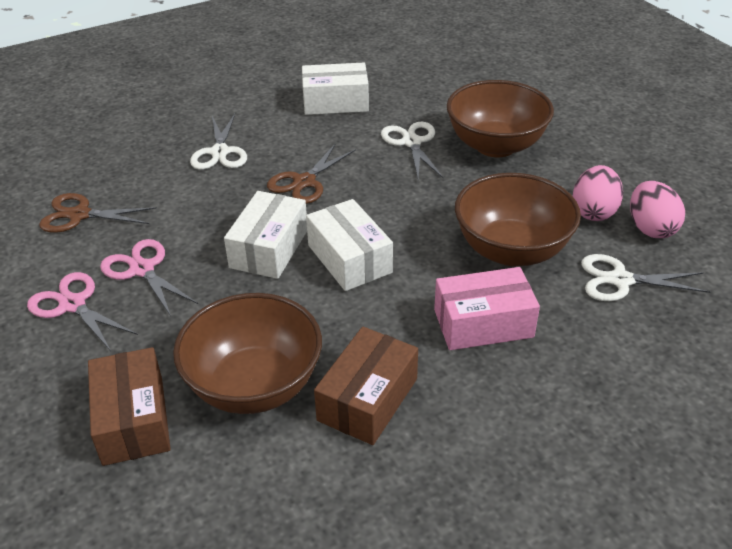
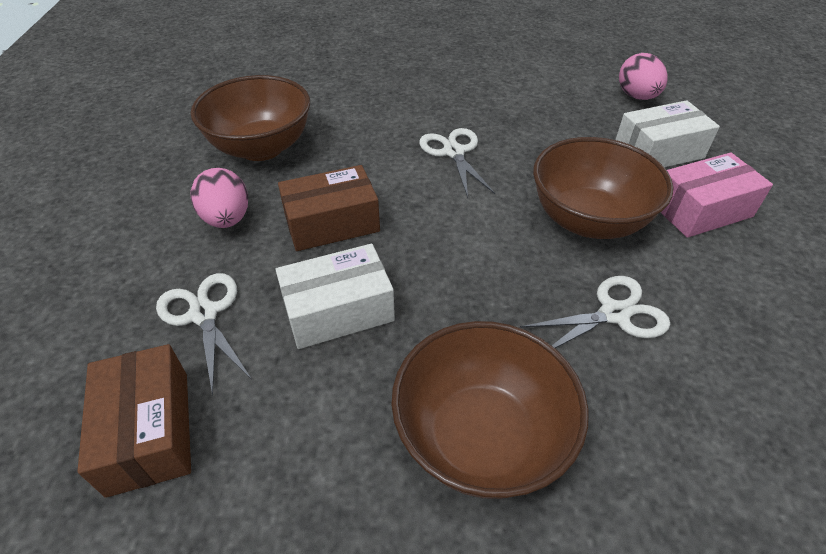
brown scissors: 2 -> 0
pink scissors: 2 -> 0
white box: 3 -> 2

